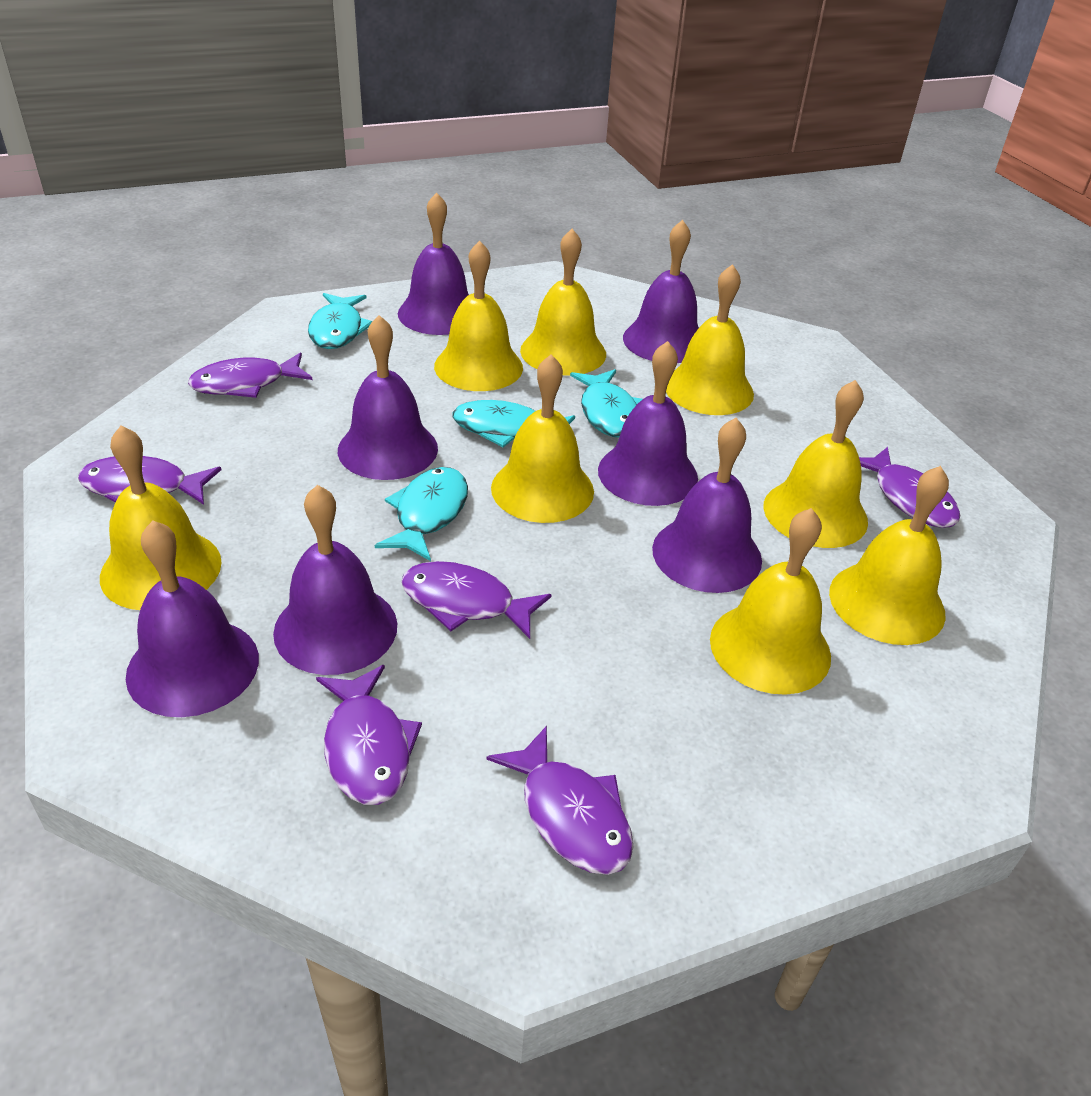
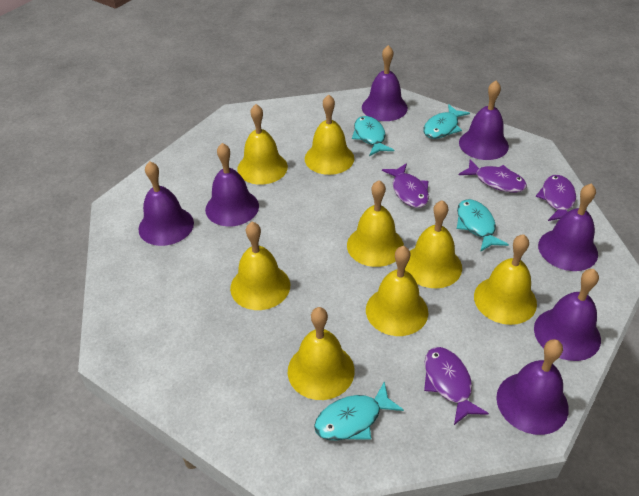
purple fish: 6 -> 4

